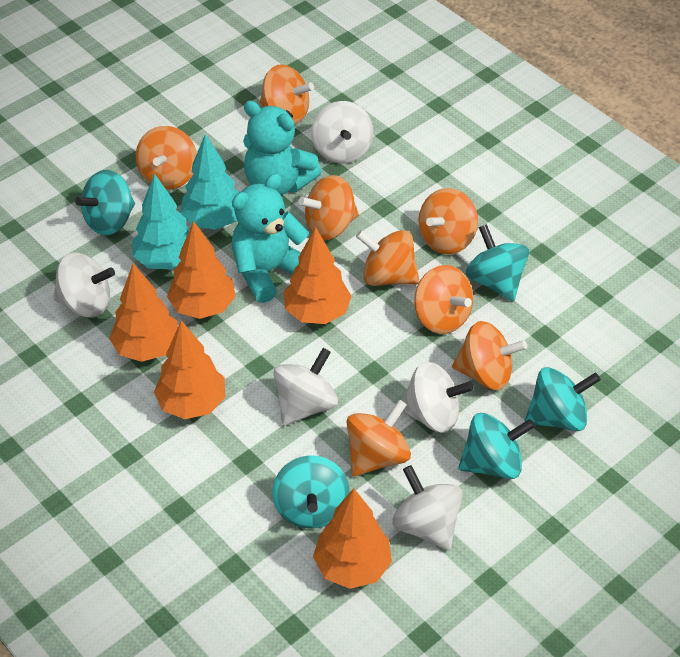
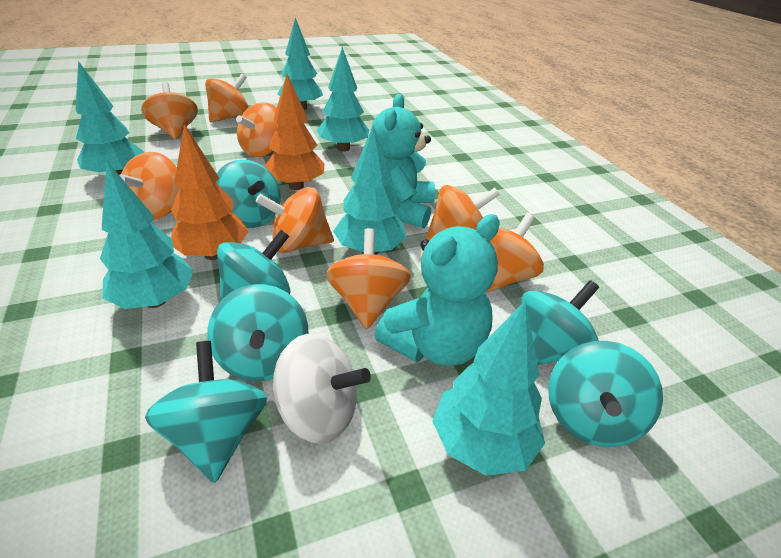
orange tree: 5 -> 2
turquoise spinning top: 5 -> 6
turquoise tree: 2 -> 6
white spinning top: 5 -> 1

